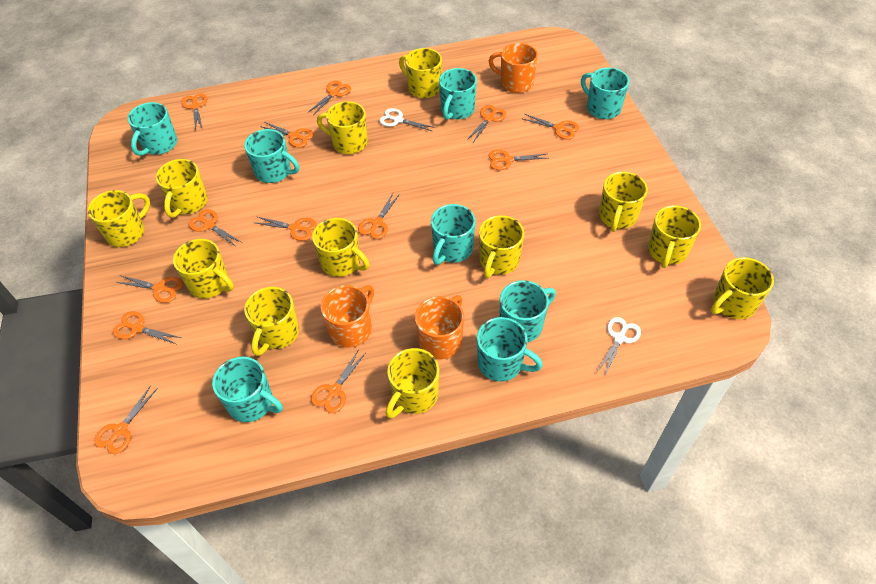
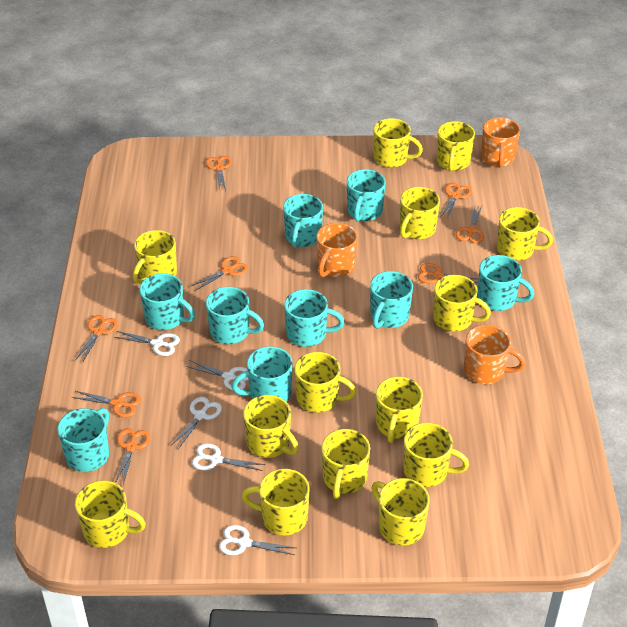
orange scissors: 13 -> 8
turquoise mug: 8 -> 9
white scissors: 2 -> 5
yellow mug: 12 -> 14

